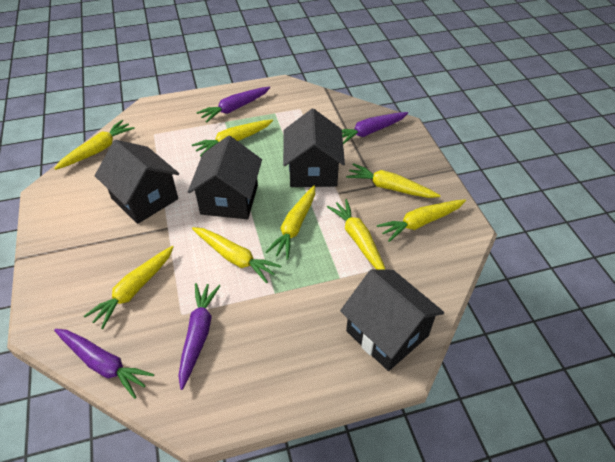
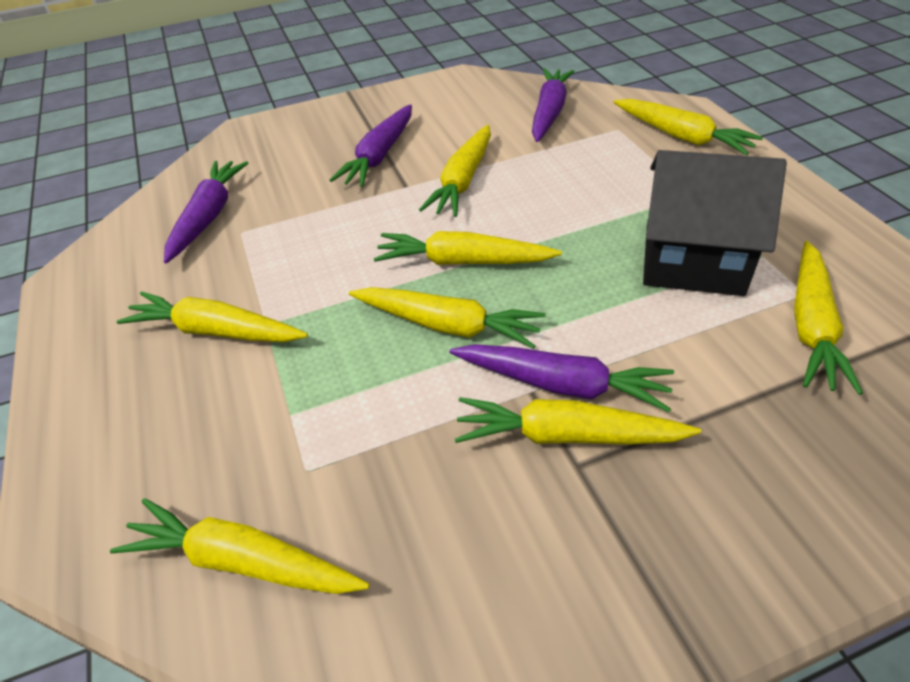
black house: 4 -> 1

